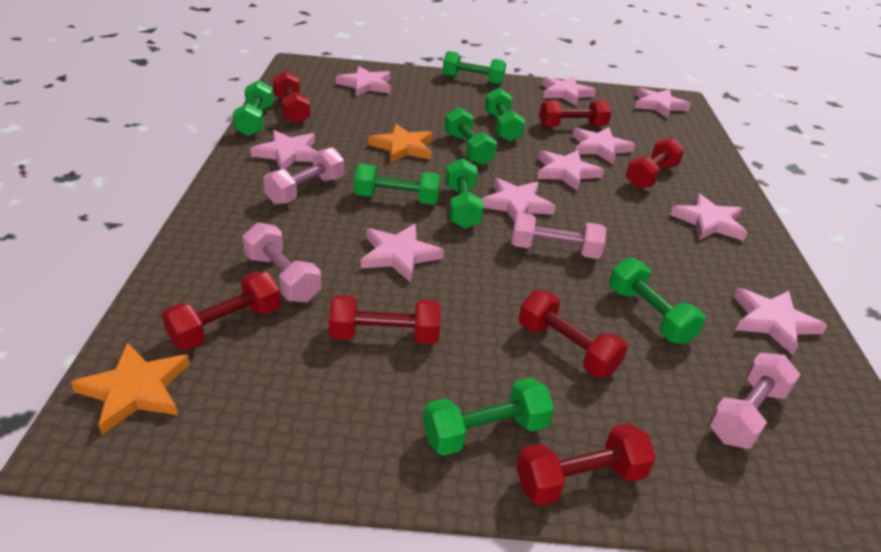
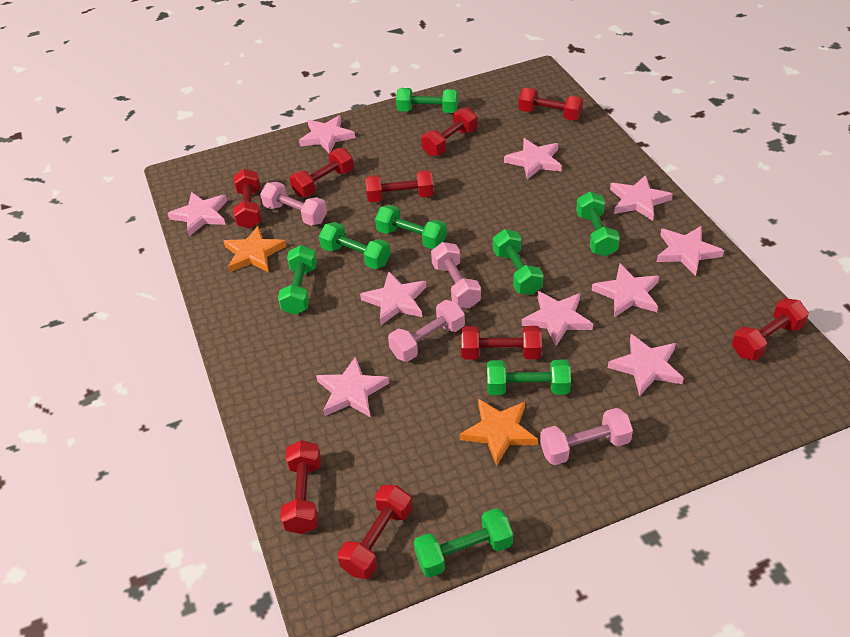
red dumbbell: 7 -> 9

